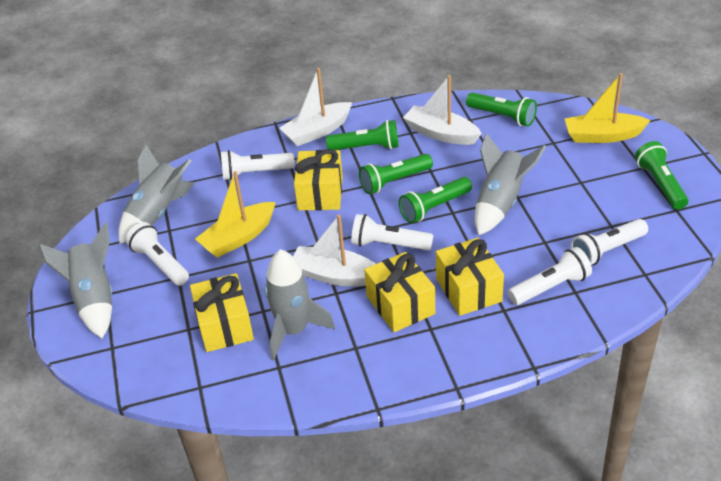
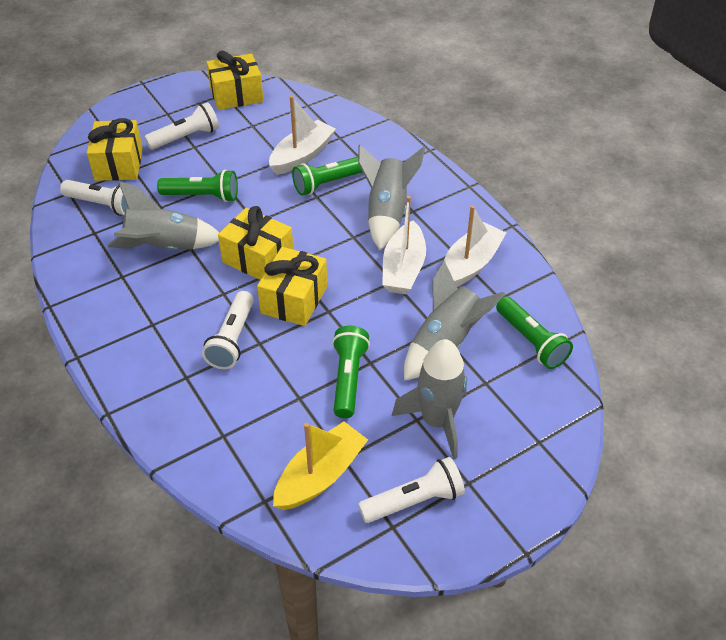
green flashlight: 5 -> 4
white flashlight: 5 -> 4
yellow boat: 2 -> 1

